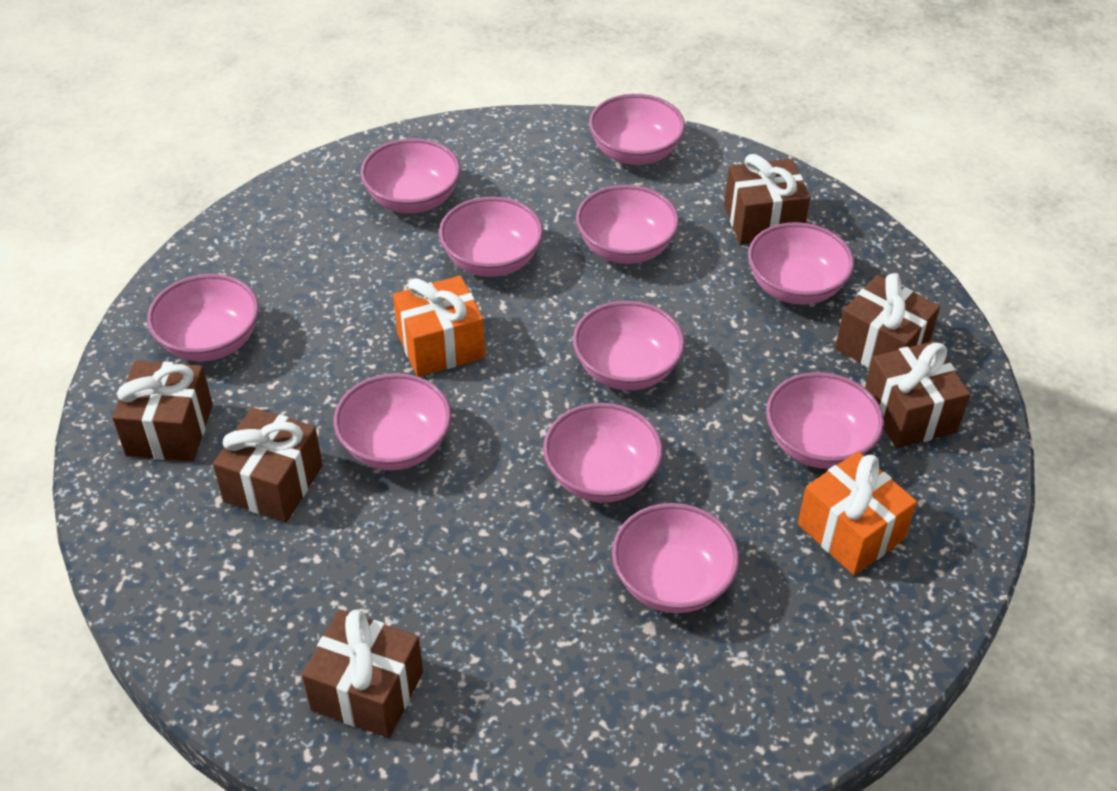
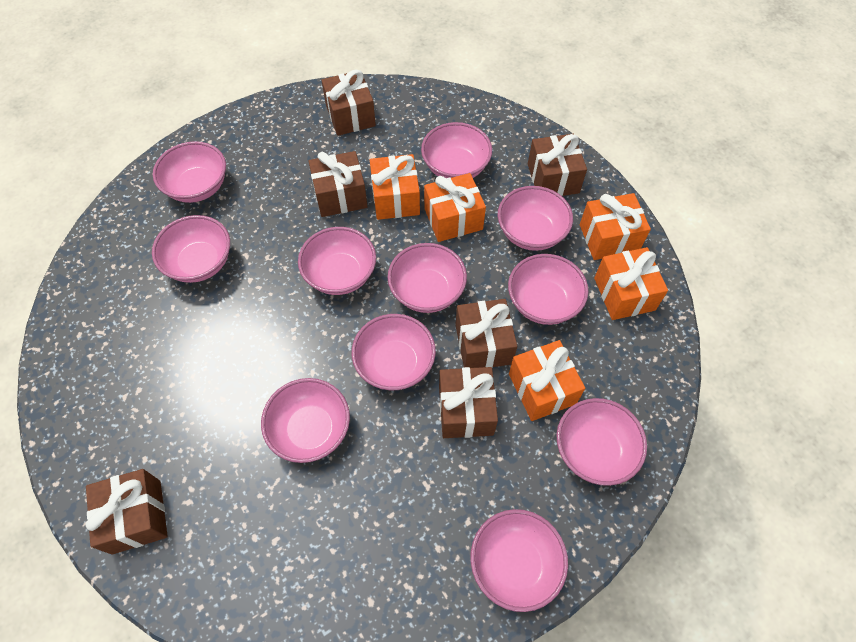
orange gift: 2 -> 5

